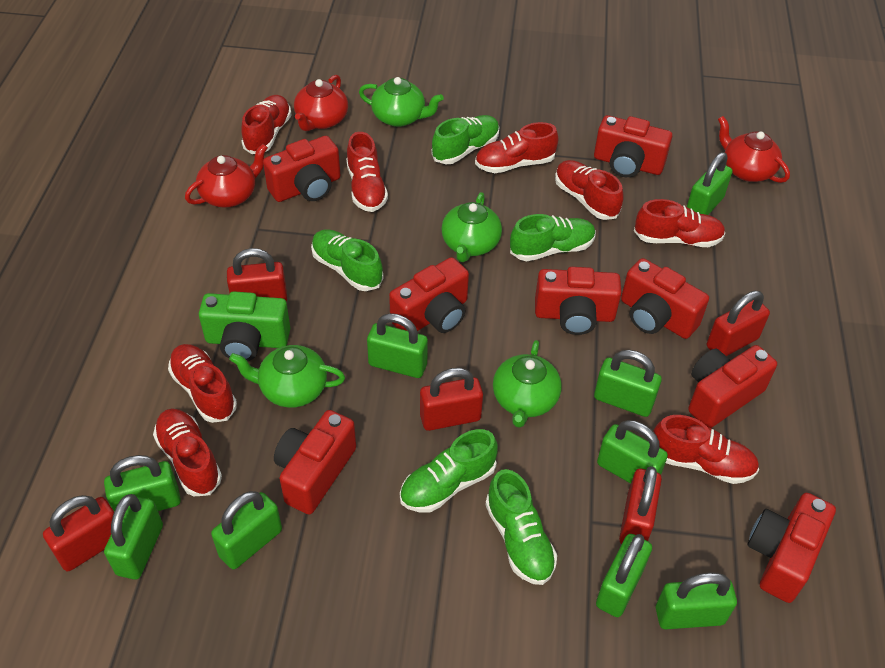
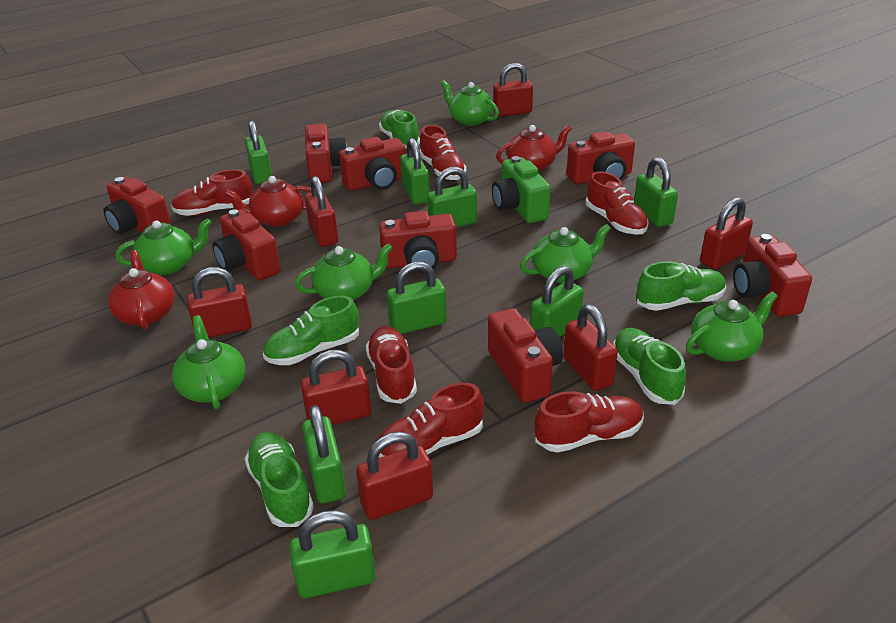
green padlock: 9 -> 8
green teapot: 4 -> 6
red padlock: 5 -> 7
red shoe: 8 -> 6

